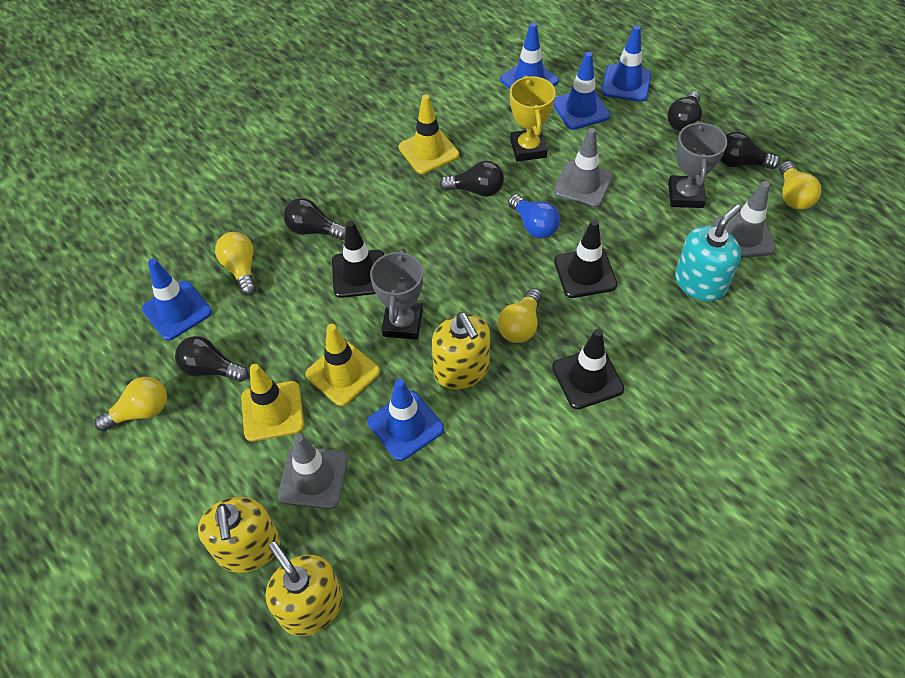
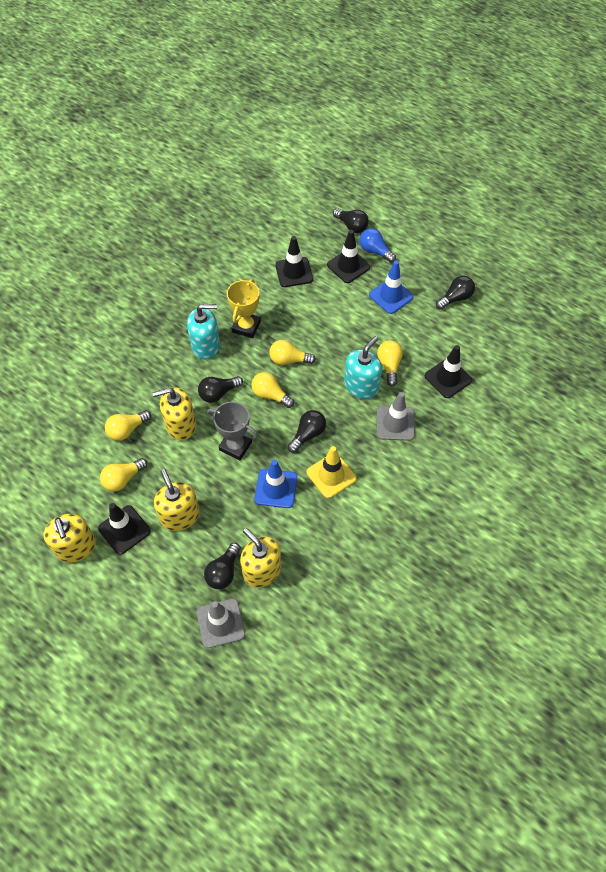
black traffic cone: 3 -> 4
blue traffic cone: 5 -> 2
grey traffic cone: 3 -> 2
grey trophy: 2 -> 1
turquoise soap dispenser: 1 -> 2
yellow light bulb: 4 -> 5
yellow soap dispenser: 3 -> 4
yellow traffic cone: 3 -> 1

